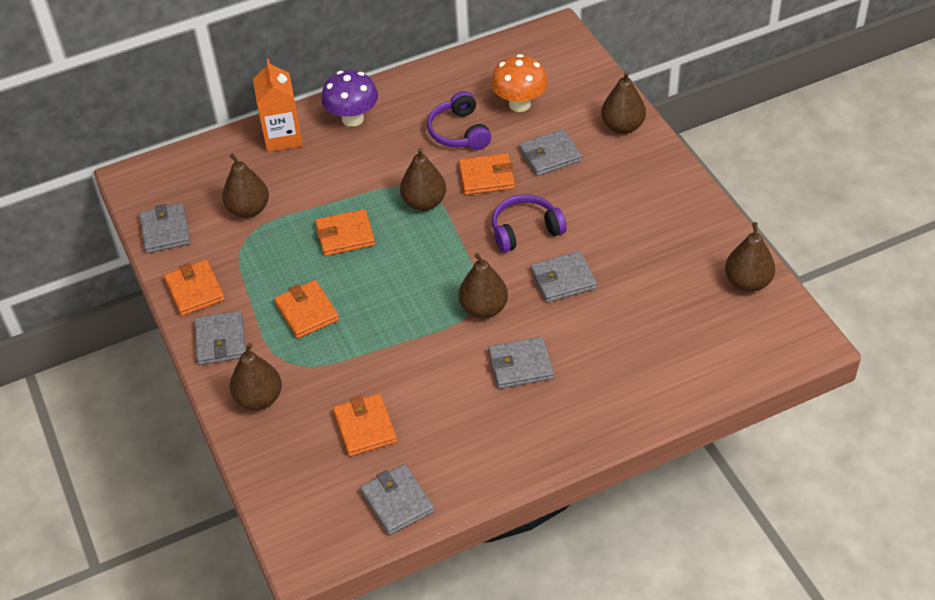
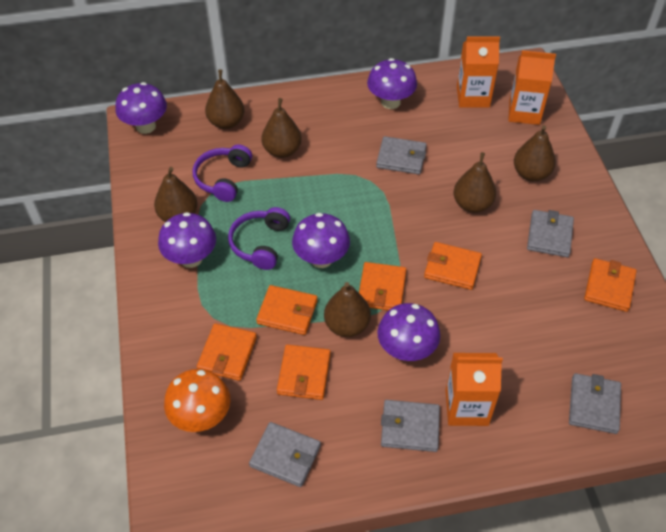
grey wallet: 6 -> 5
orange carton: 1 -> 3
orange wallet: 5 -> 6
purple mushroom: 1 -> 5

